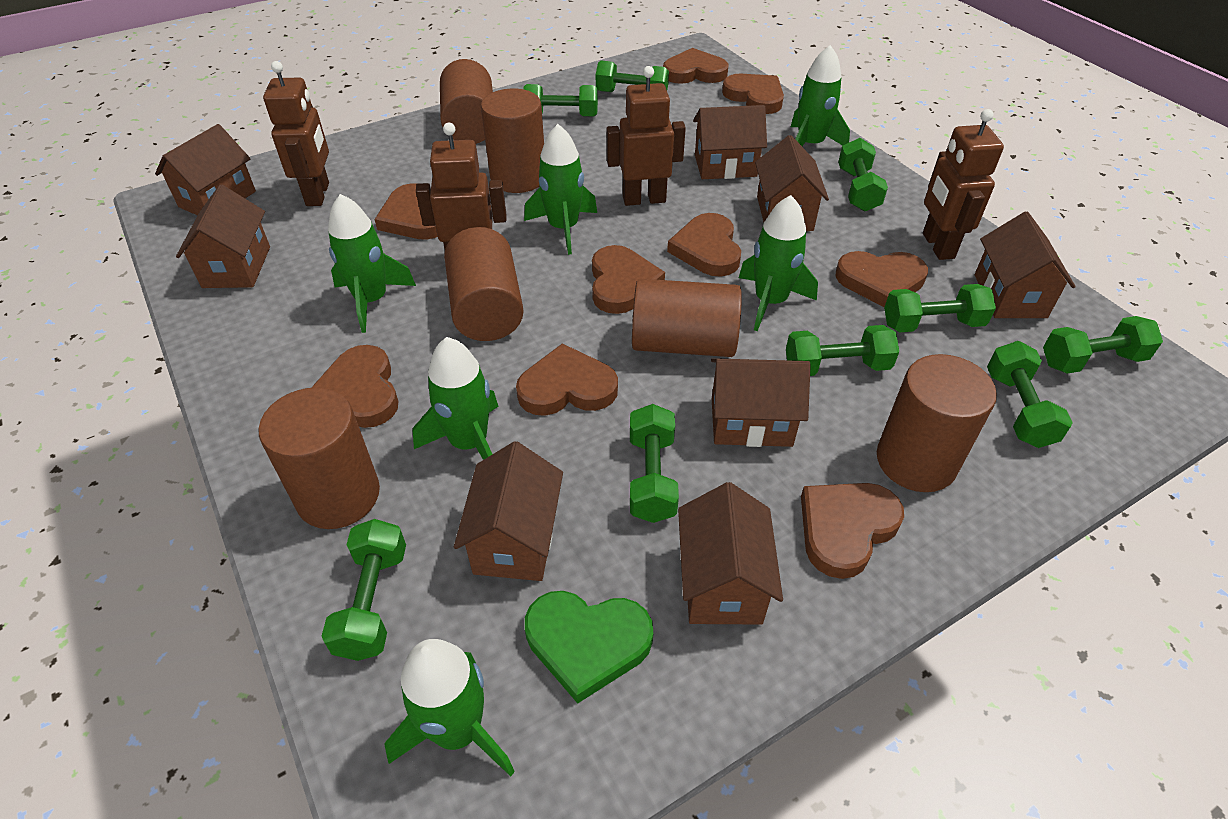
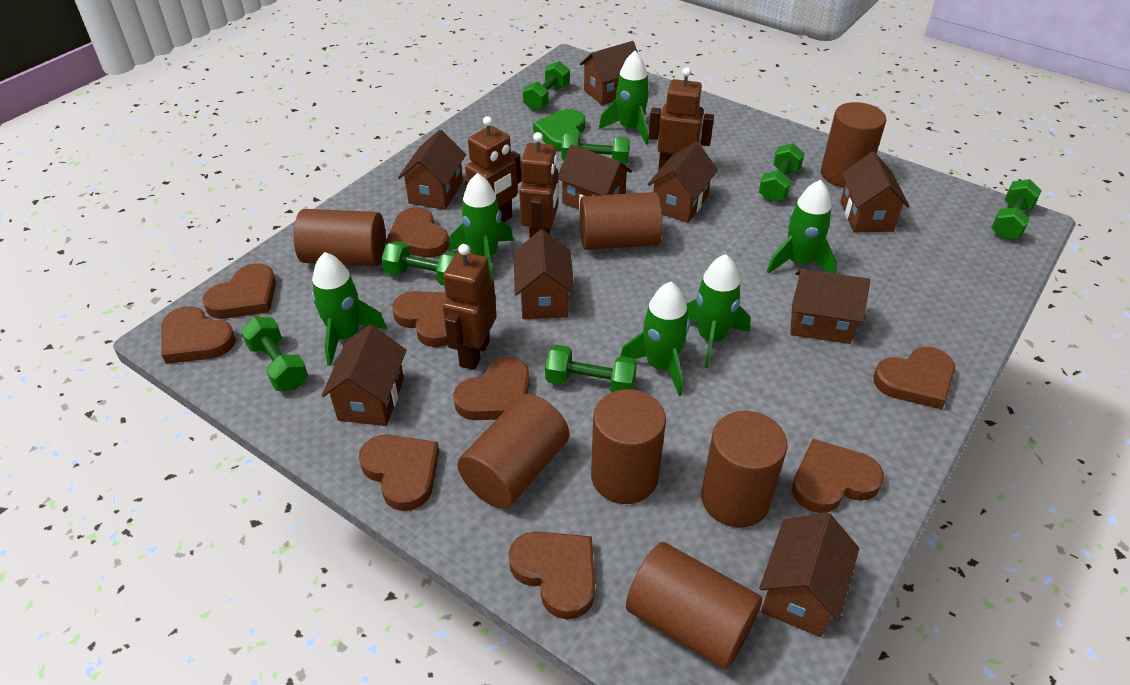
brown cylinder: 6 -> 7
brown house: 8 -> 9
green dumbbell: 9 -> 7

